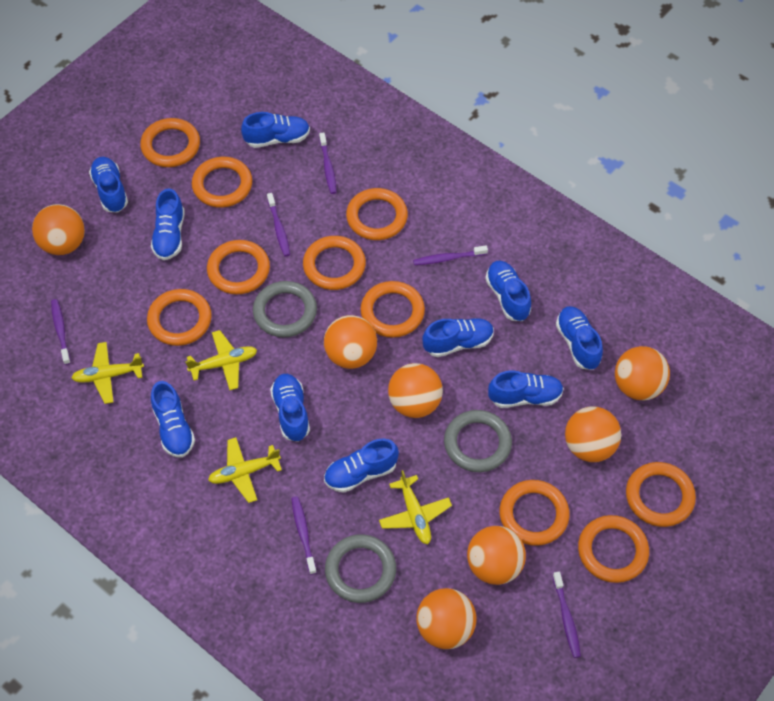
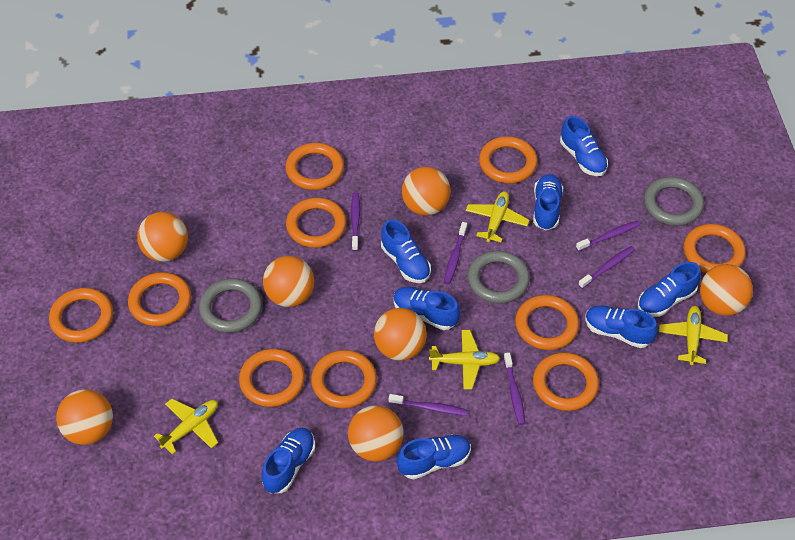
blue shoe: 10 -> 8

